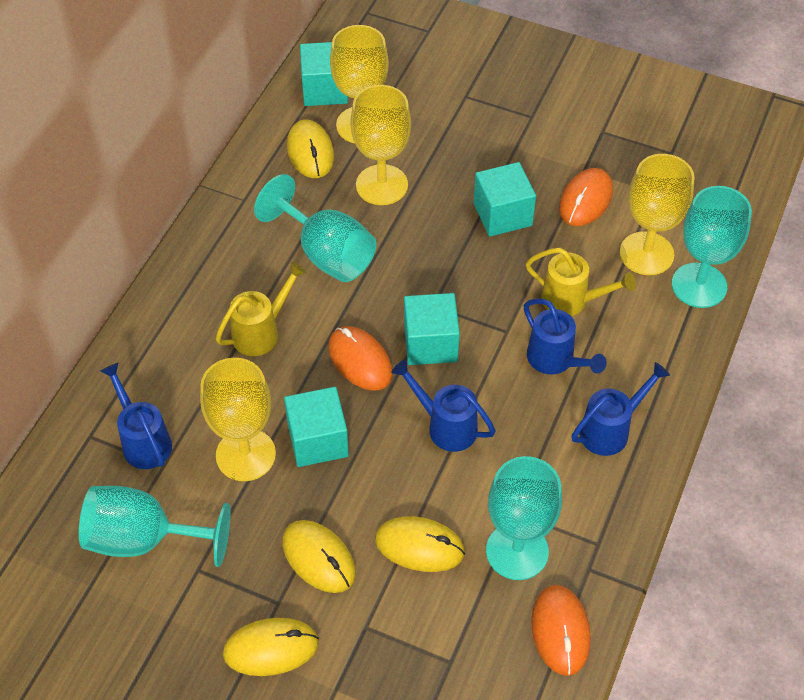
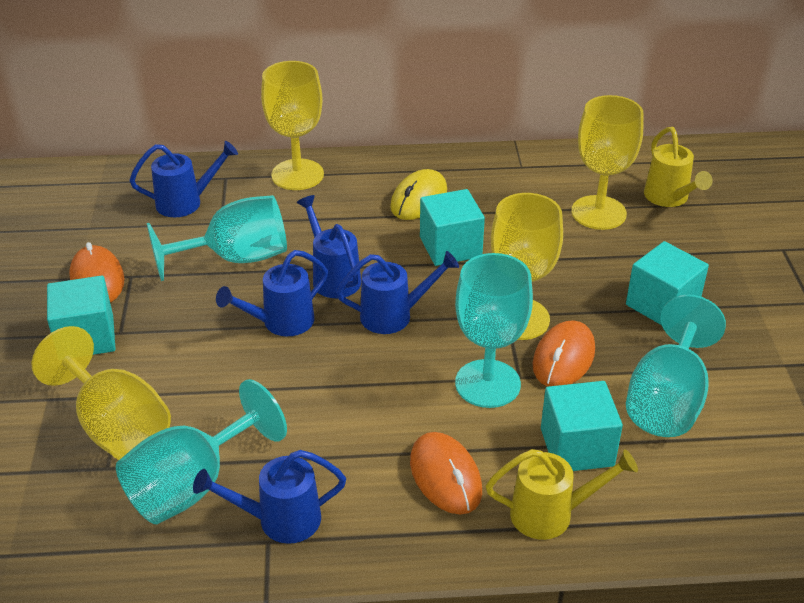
blue watering can: 4 -> 5
yellow mouse: 4 -> 1

